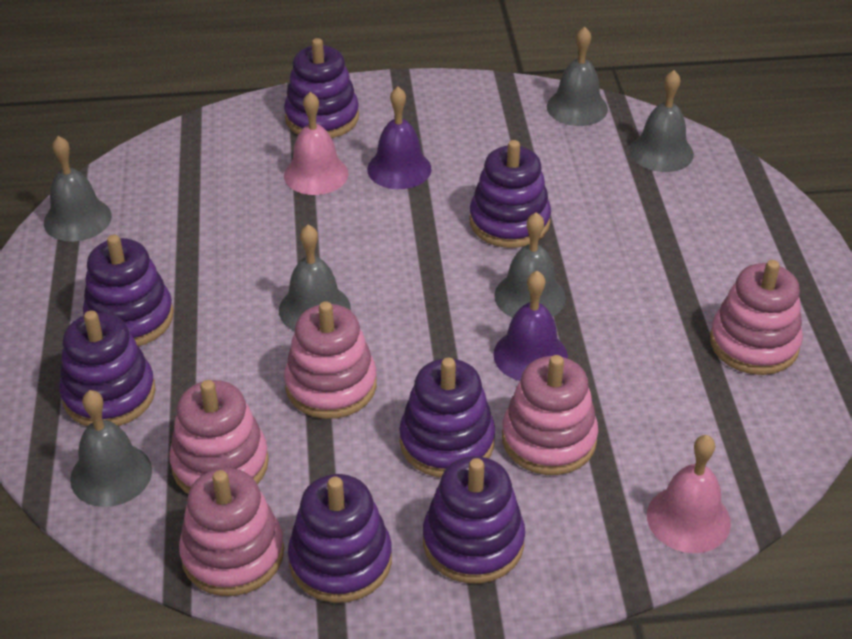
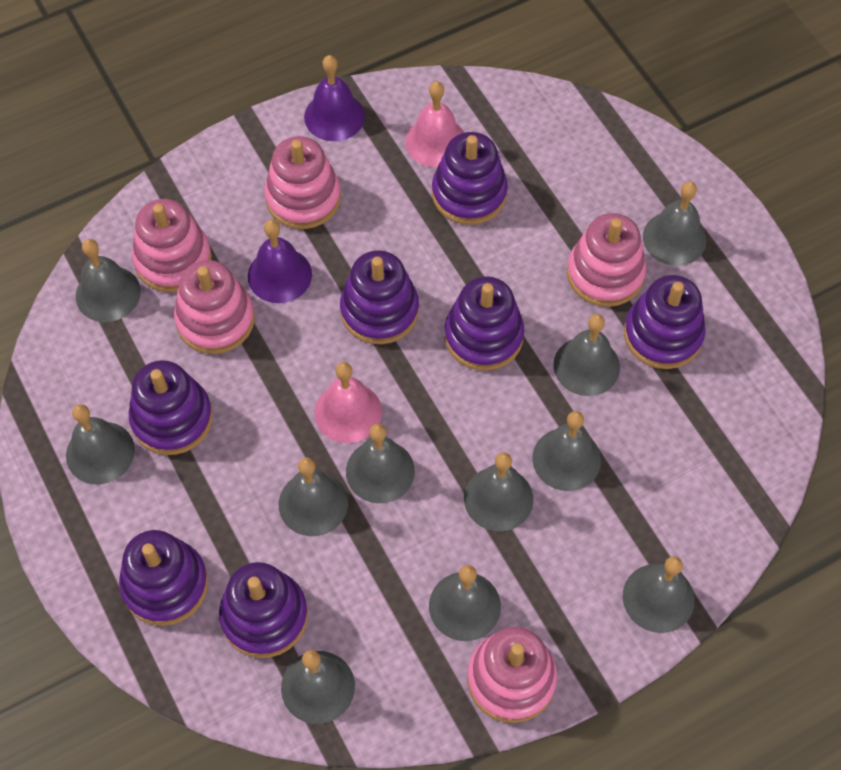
grey bell: 6 -> 11

